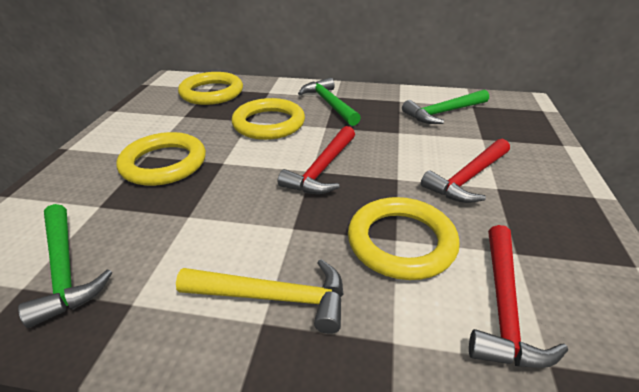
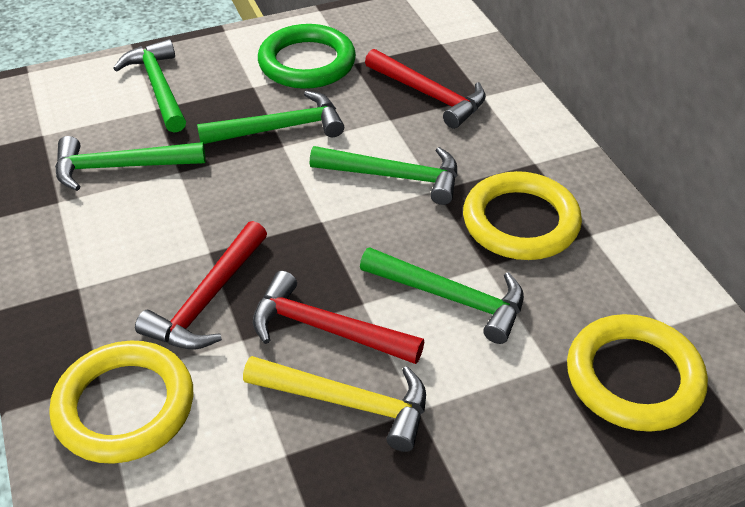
green hammer: 3 -> 5
green ring: 0 -> 1
yellow ring: 4 -> 3

